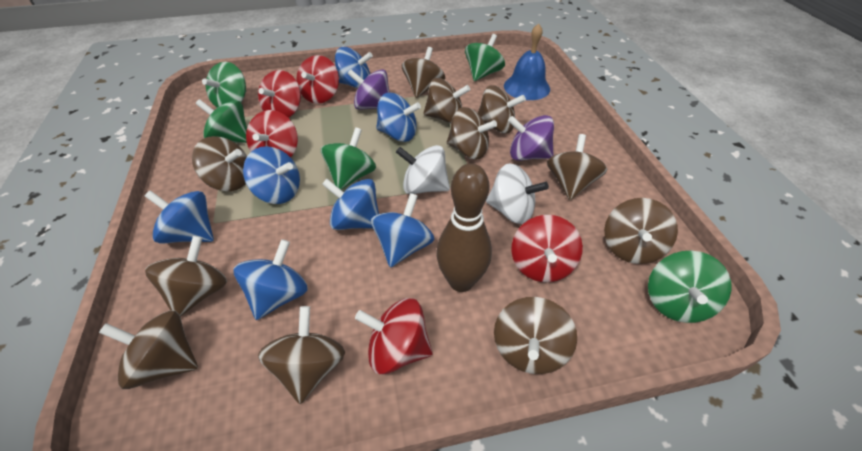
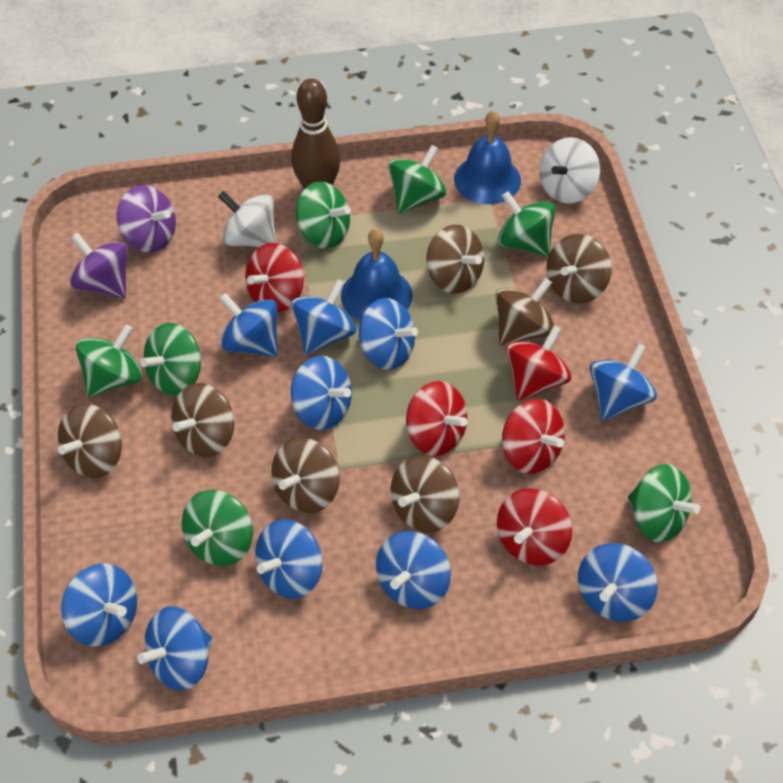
blue bell: 1 -> 2
blue spinning top: 7 -> 10
brown spinning top: 11 -> 7
green spinning top: 5 -> 7

